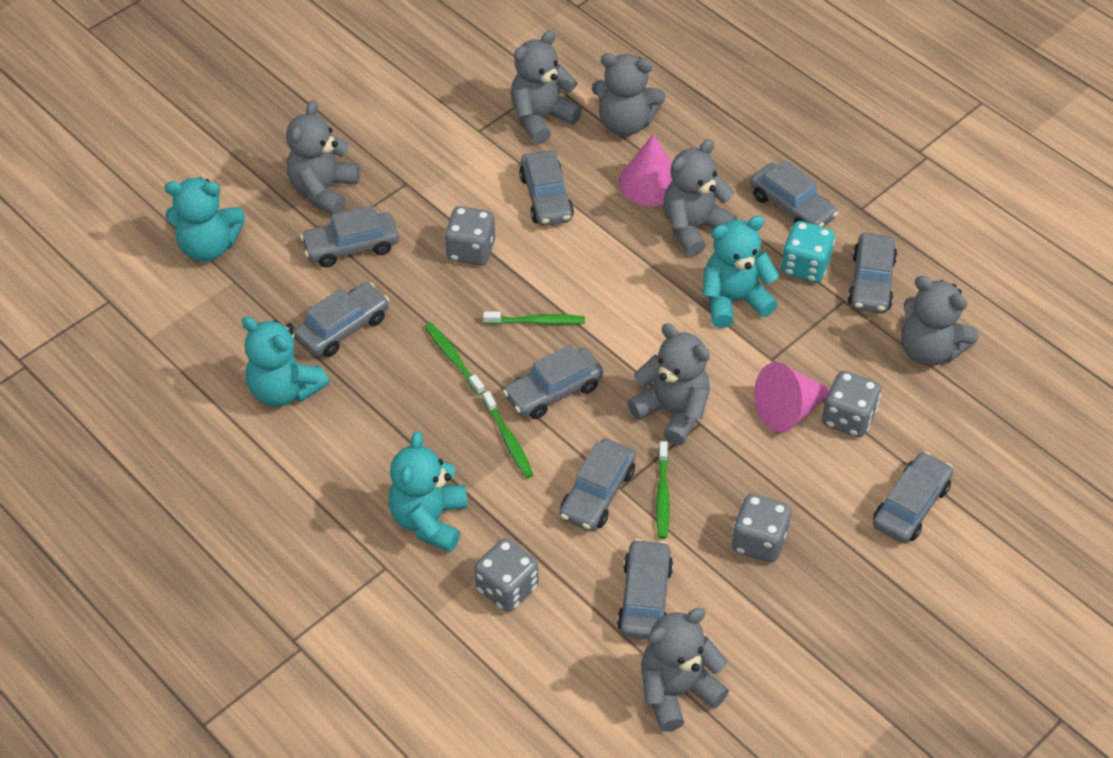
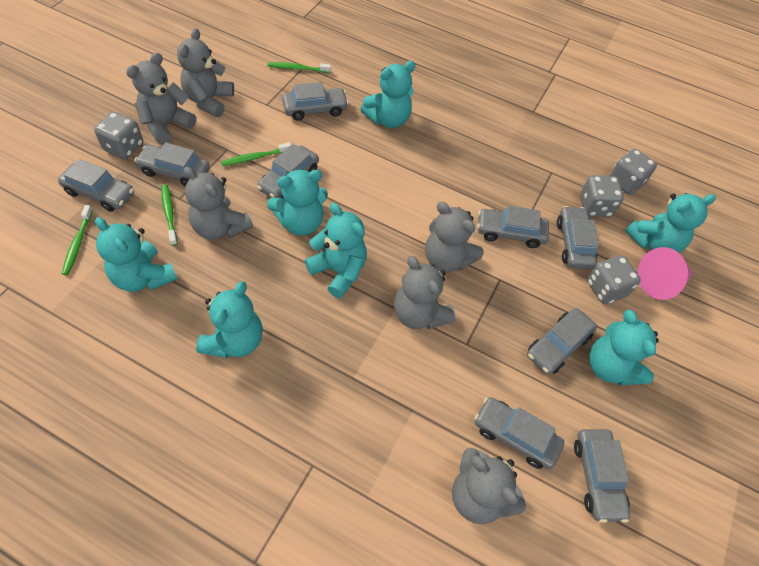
grey teddy bear: 7 -> 6
pink cone: 2 -> 1
turquoise dice: 1 -> 0
turquoise teddy bear: 4 -> 7

